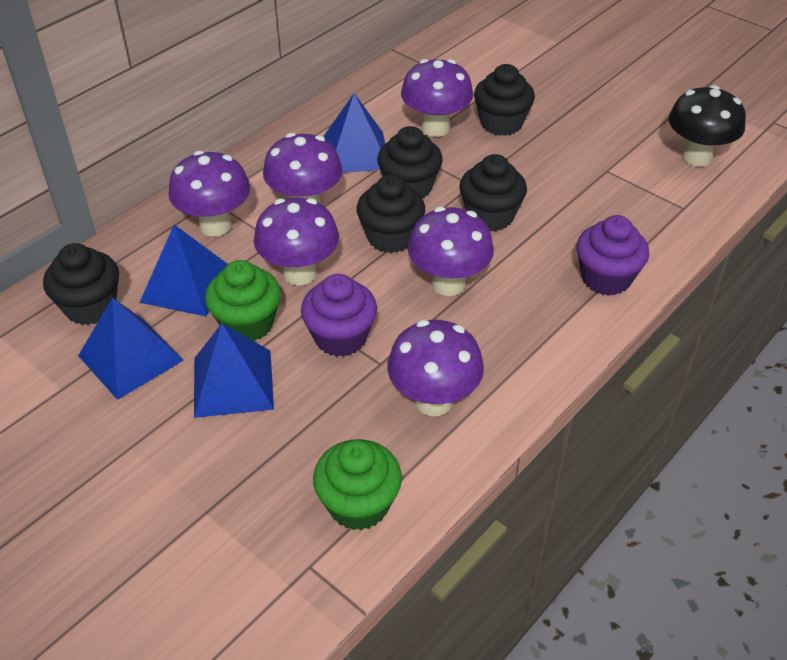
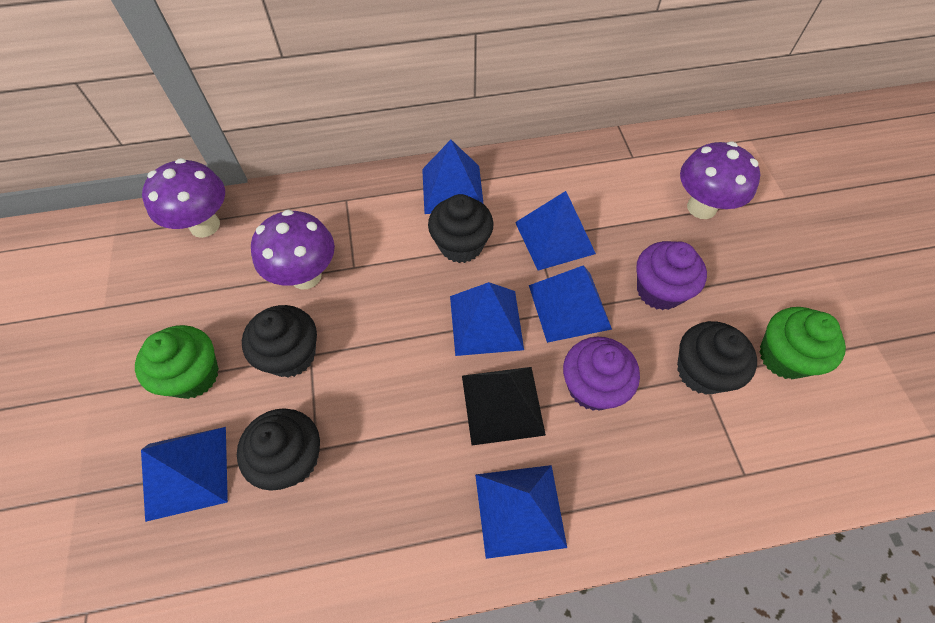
black cupcake: 5 -> 4
black mushroom: 1 -> 0
black pyramid: 0 -> 1
blue pyramid: 4 -> 6
purple mushroom: 6 -> 3

